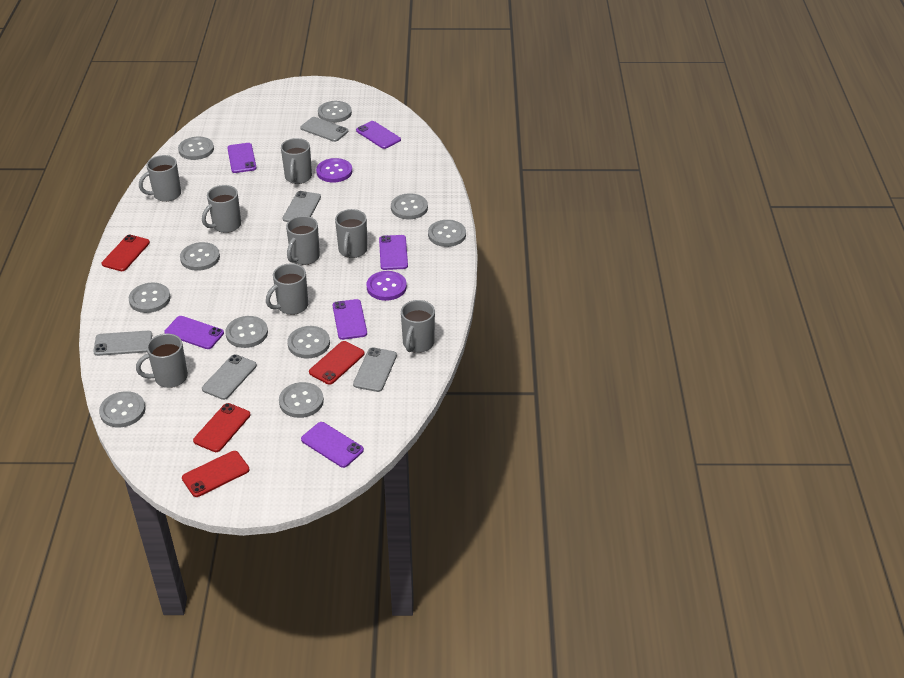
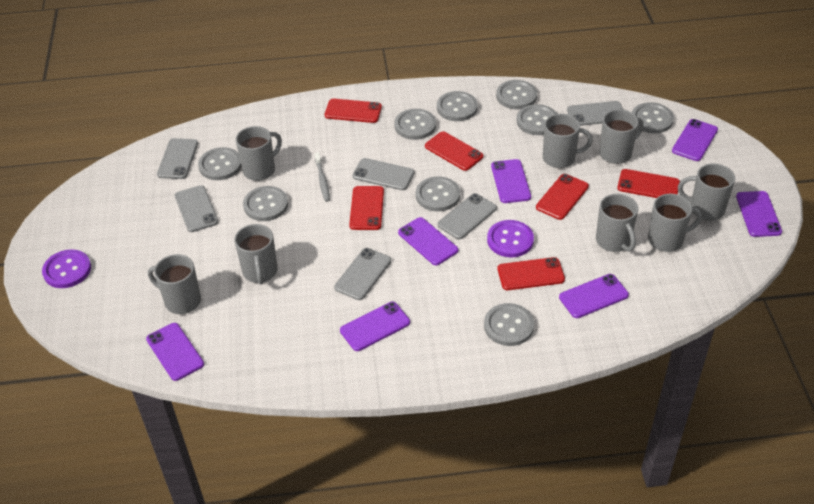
grey button: 10 -> 9
grey phone: 5 -> 6
grey toothbrush: 0 -> 1
purple phone: 6 -> 7
red phone: 4 -> 6

